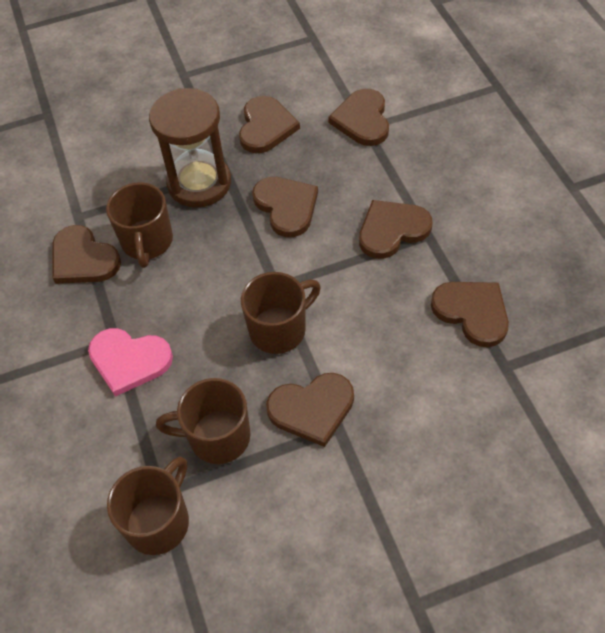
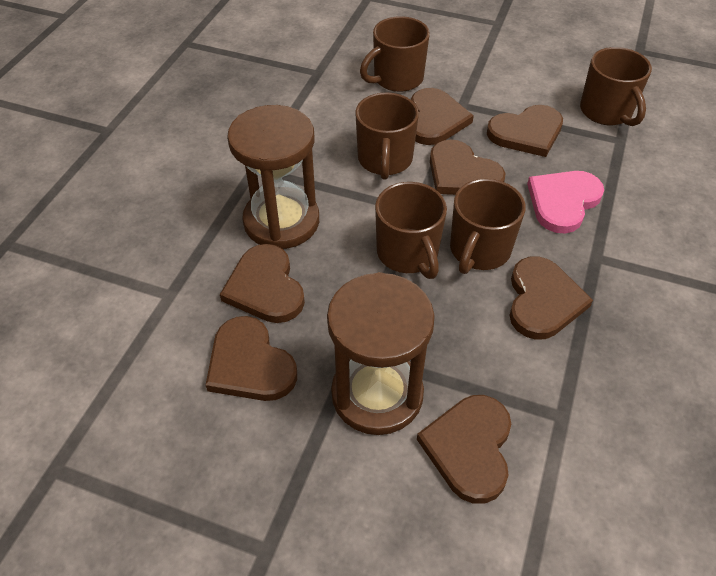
brown hourglass: 1 -> 2
brown mug: 4 -> 5

